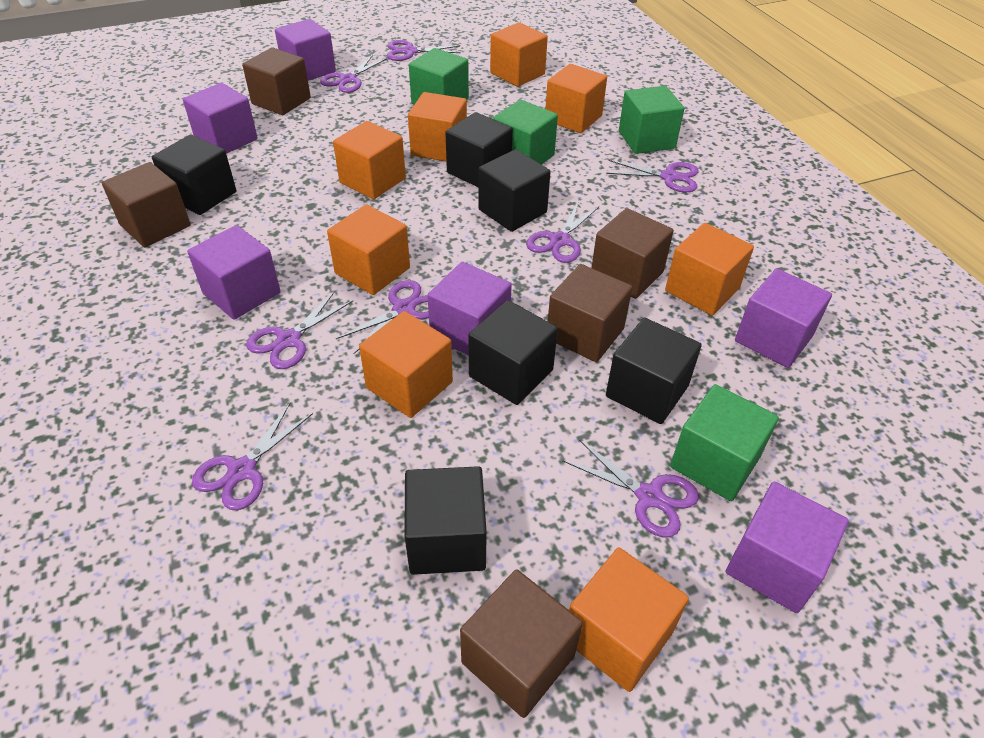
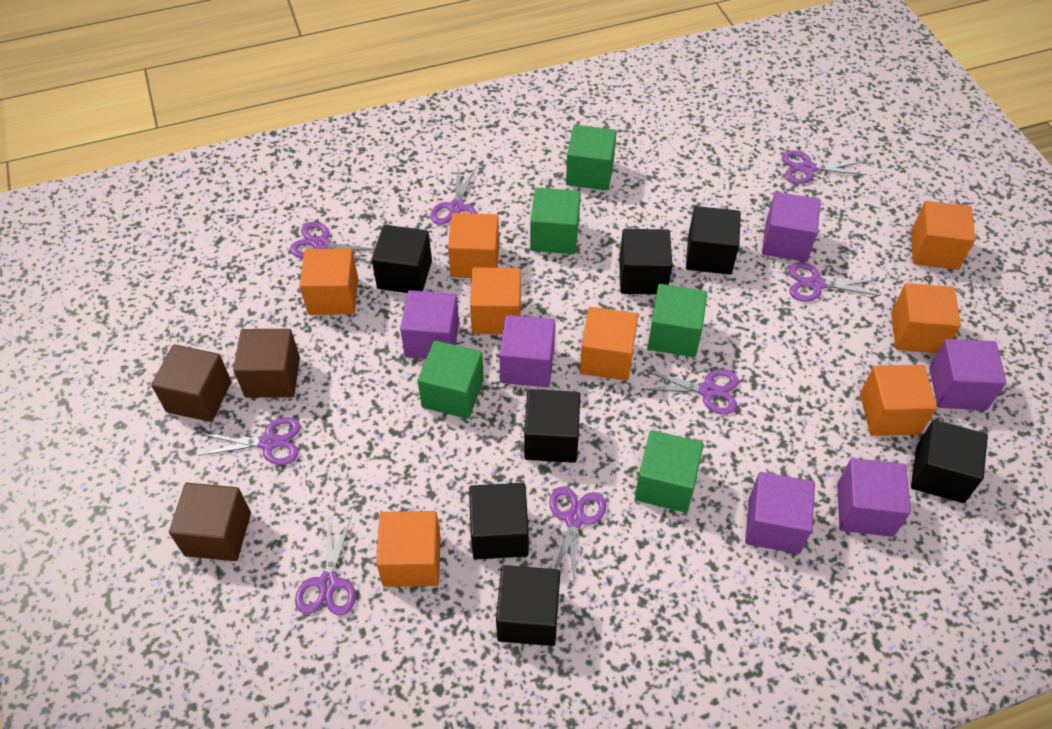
black cube: 6 -> 7
brown cube: 5 -> 3
green cube: 4 -> 5

